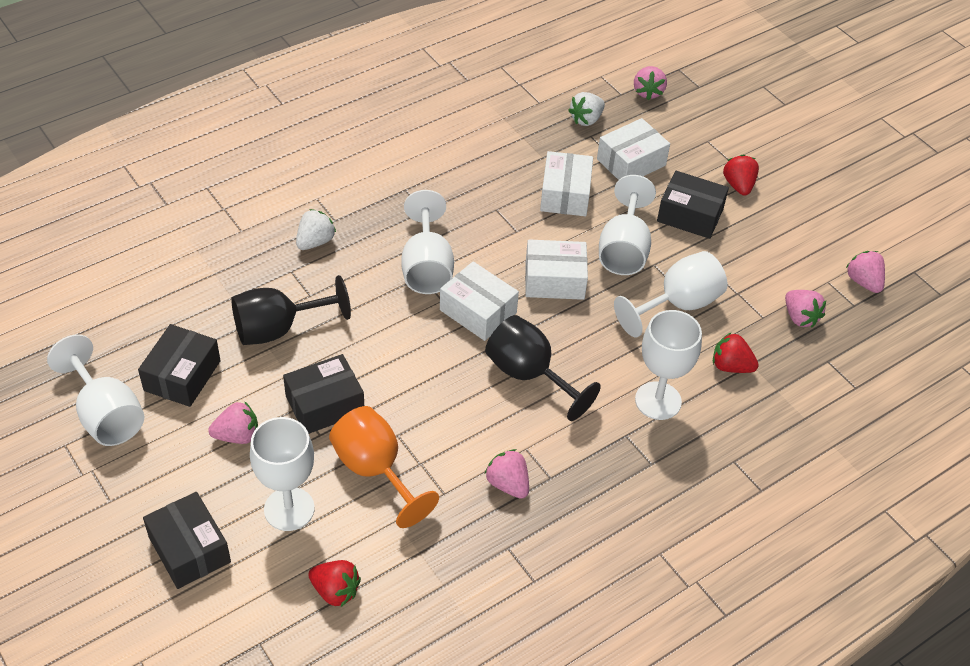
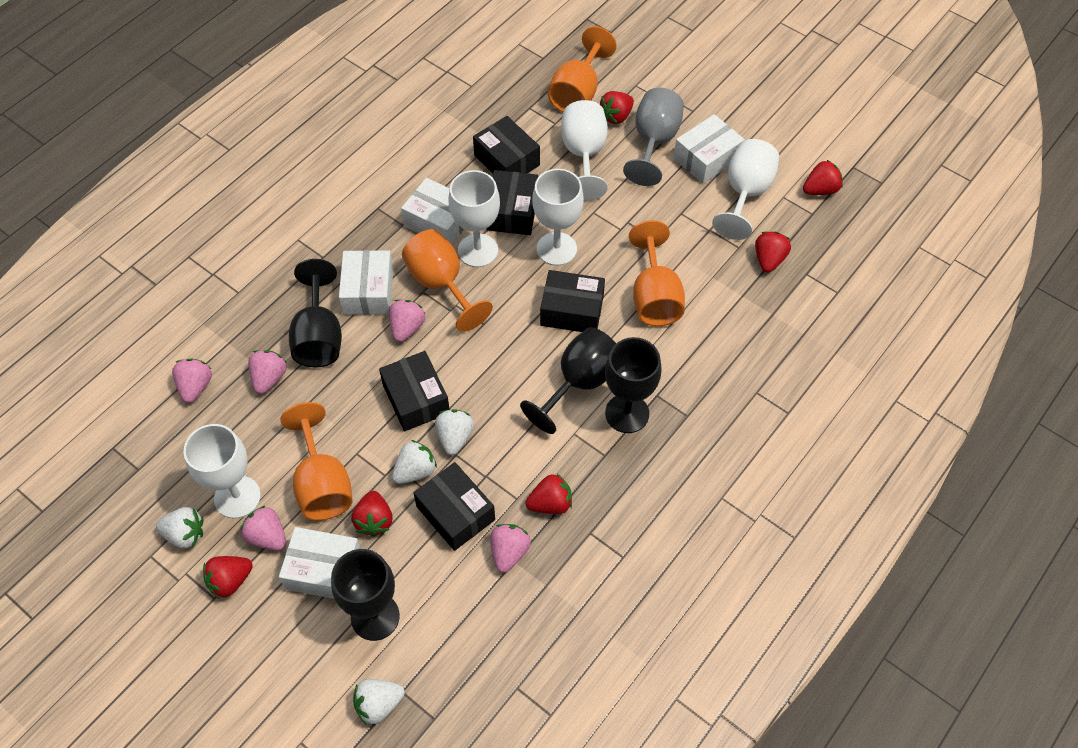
black box: 4 -> 5
black goblet: 2 -> 4
grey goblet: 0 -> 1
orange goblet: 1 -> 4
red strawberry: 3 -> 6
white goblet: 6 -> 5
white strawberry: 2 -> 4

